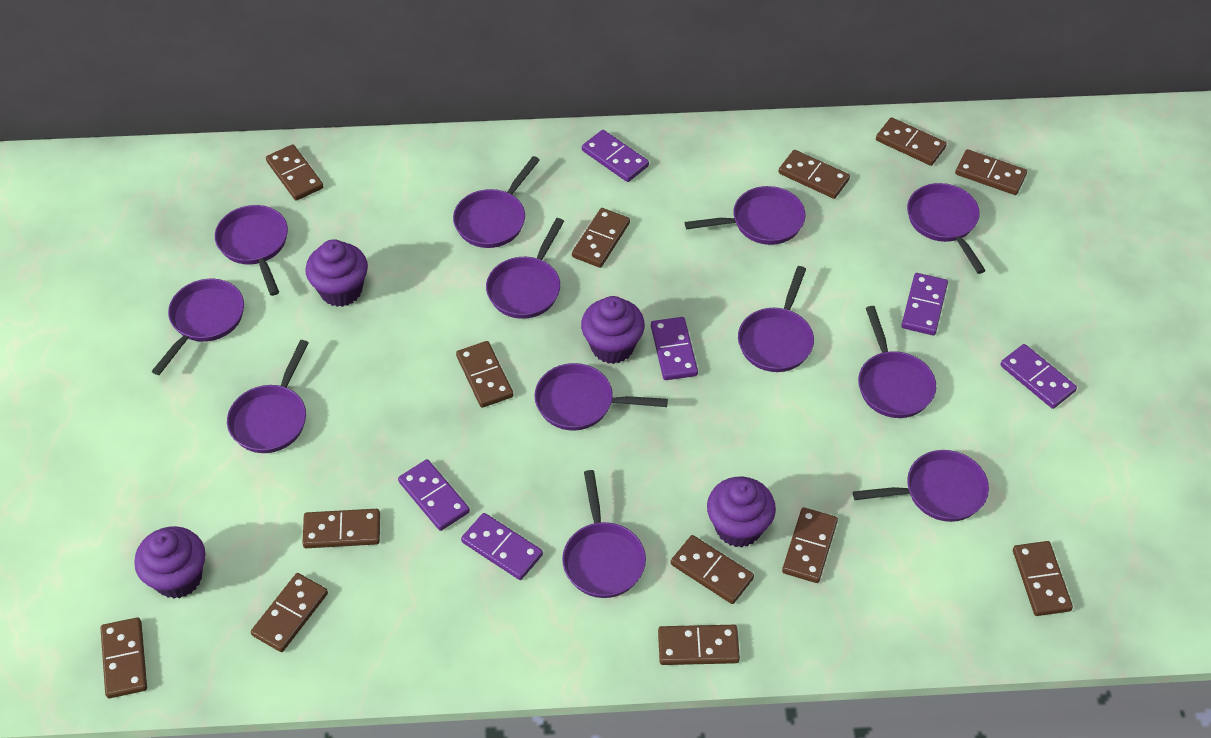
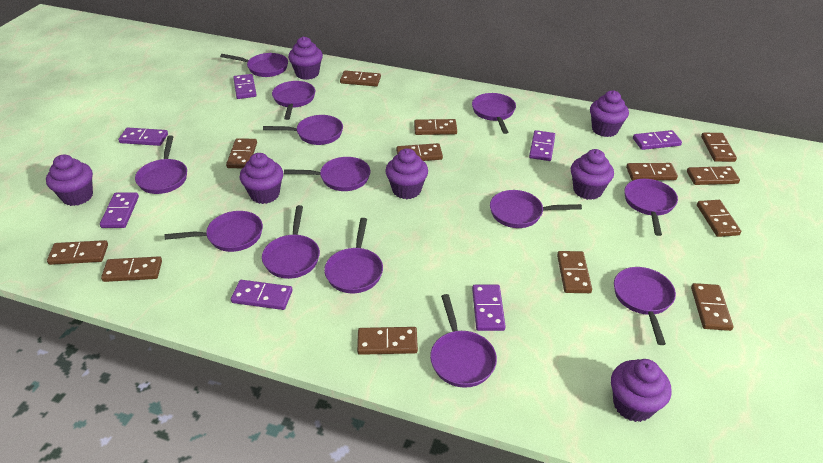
purple cupcake: 4 -> 7
purple domino: 6 -> 7
purple pan: 12 -> 13

